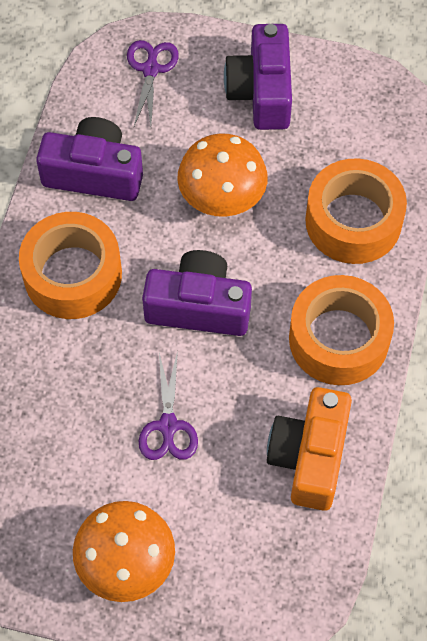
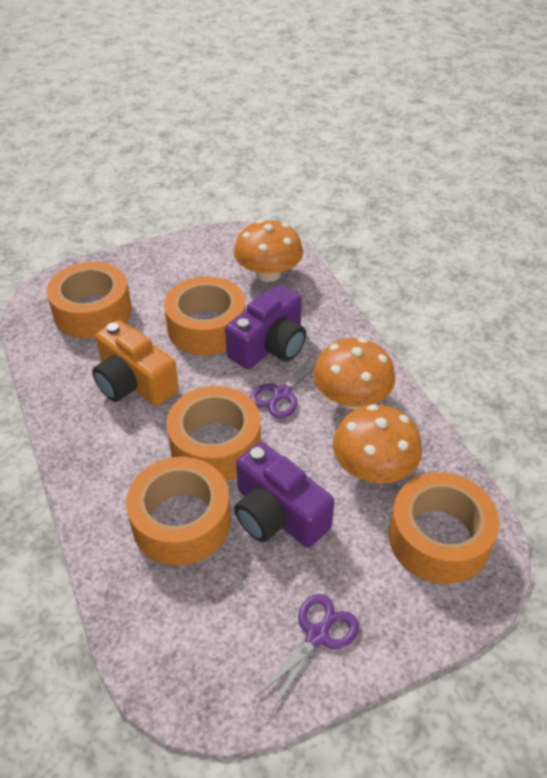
orange mushroom: 2 -> 3
orange tape: 3 -> 5
purple camera: 3 -> 2

